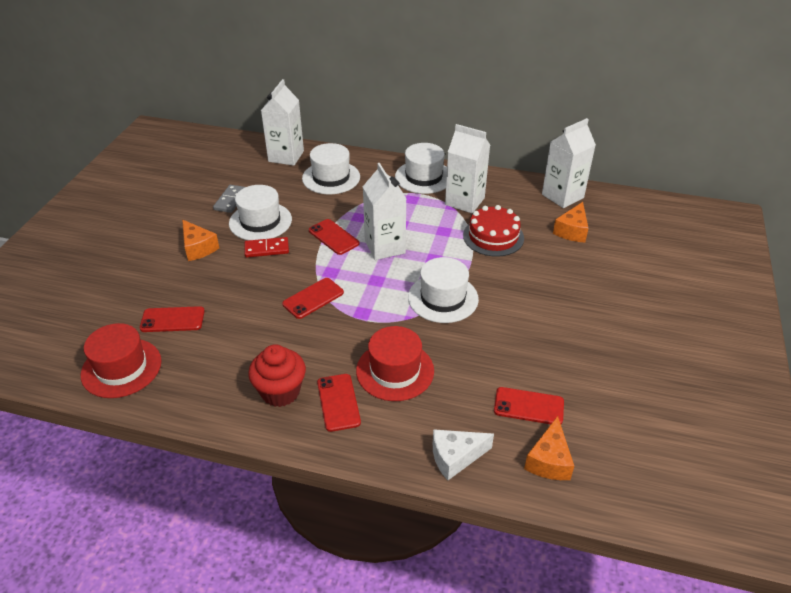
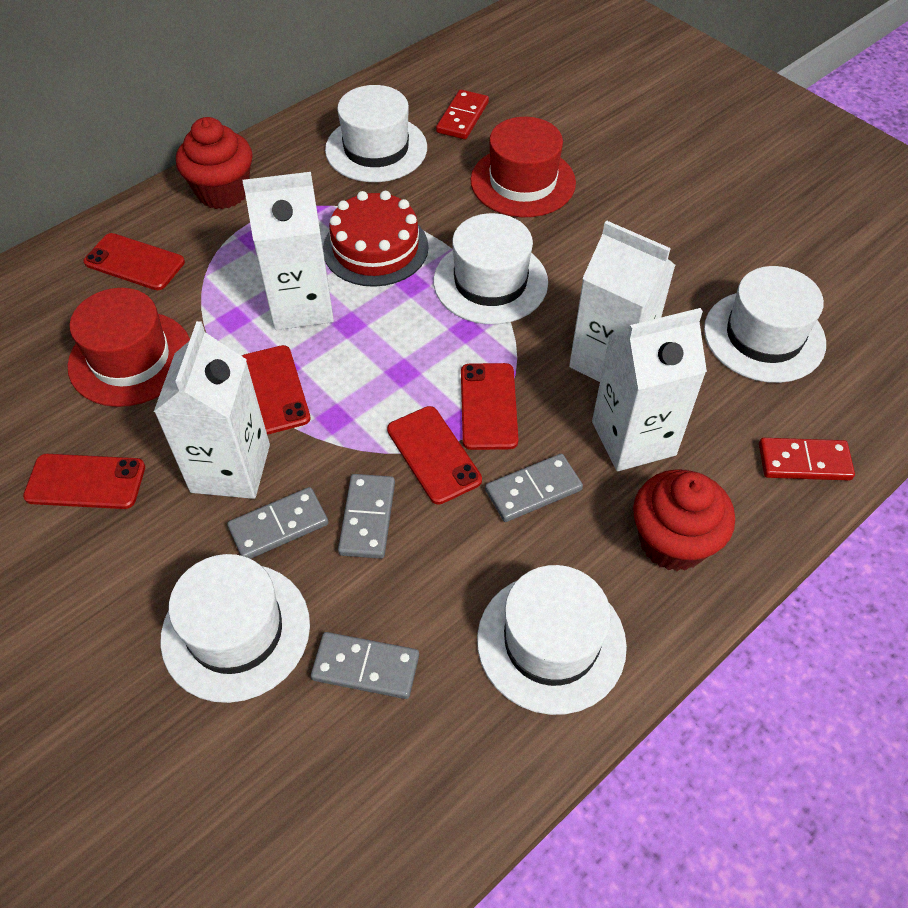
grey domino: 1 -> 4
orange cheese: 3 -> 0
red cupcake: 1 -> 2
red domino: 1 -> 2
white cheese: 1 -> 0
white hat: 4 -> 5

